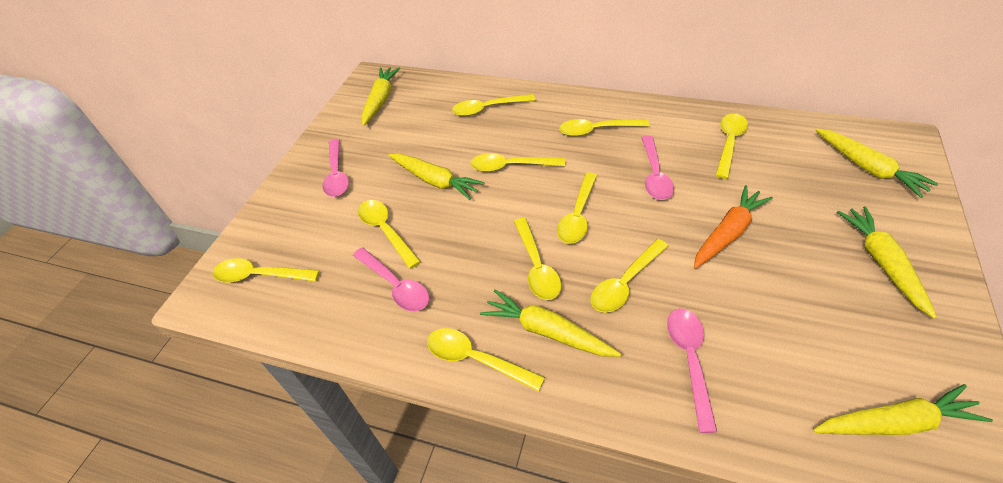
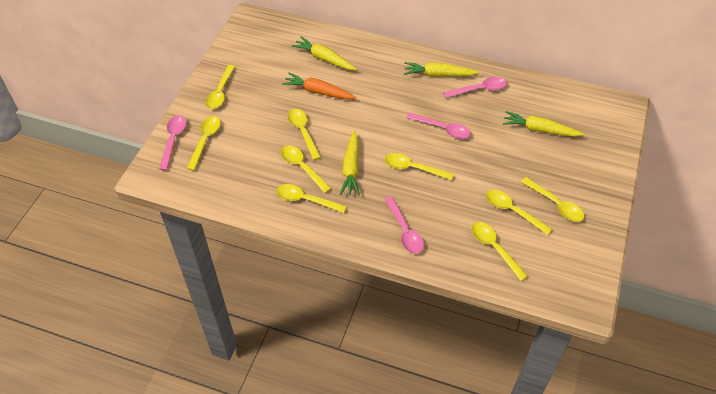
yellow carrot: 6 -> 4
yellow spoon: 10 -> 9

